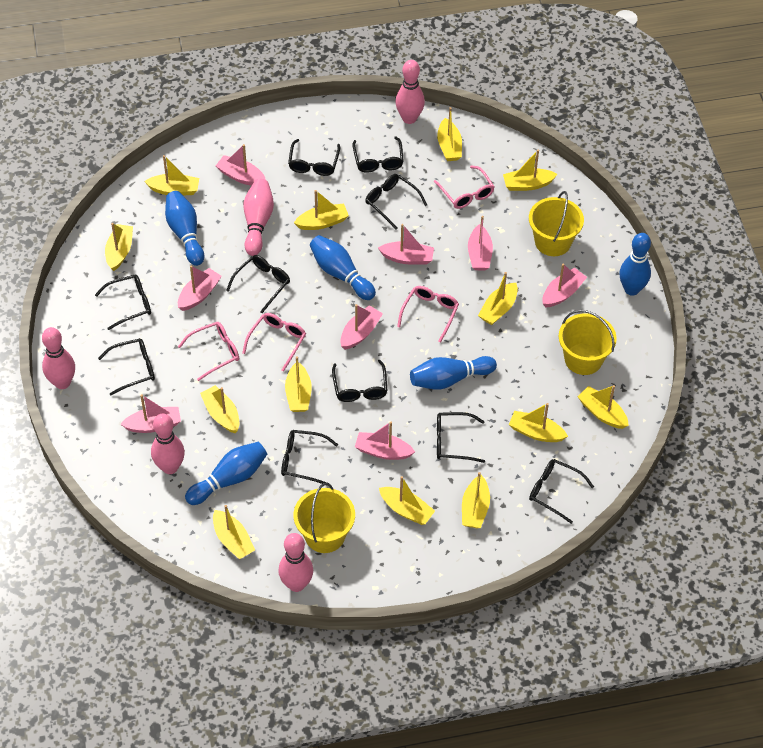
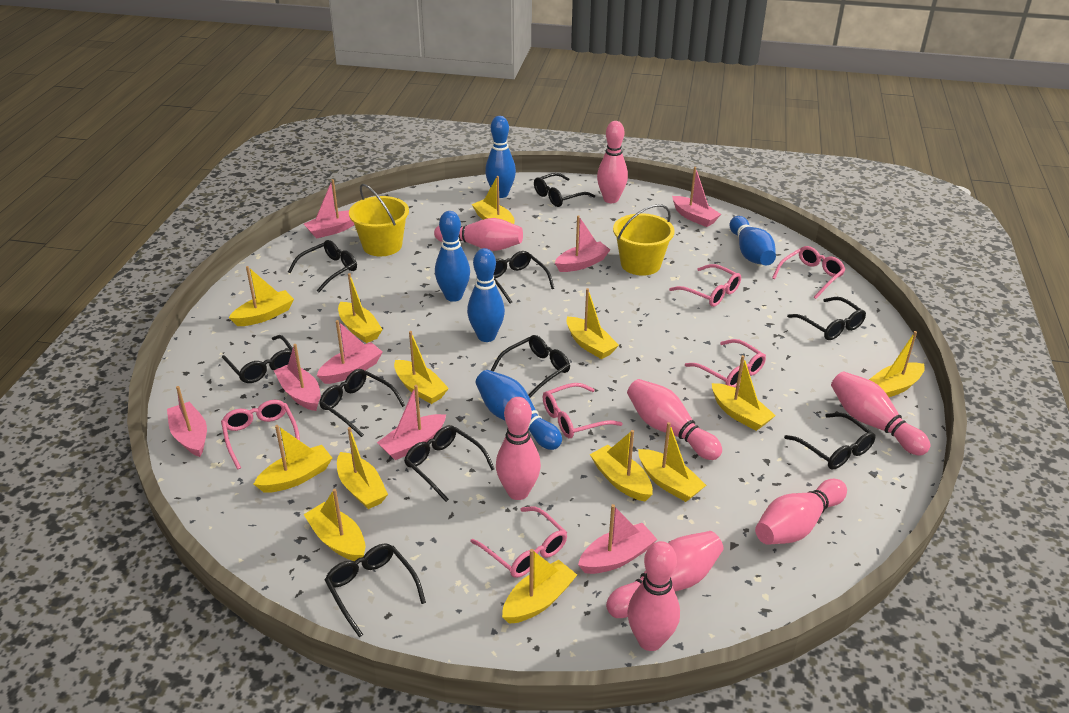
pink bowling pin: 5 -> 8
pink glasses: 4 -> 6
yellow bucket: 3 -> 2

